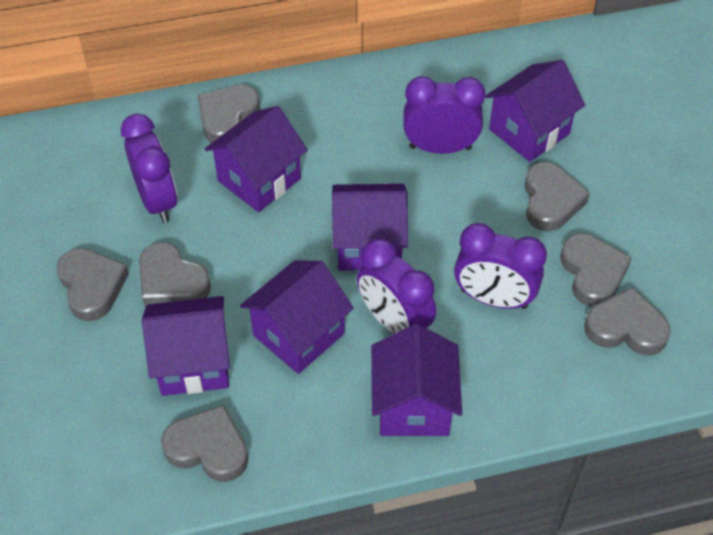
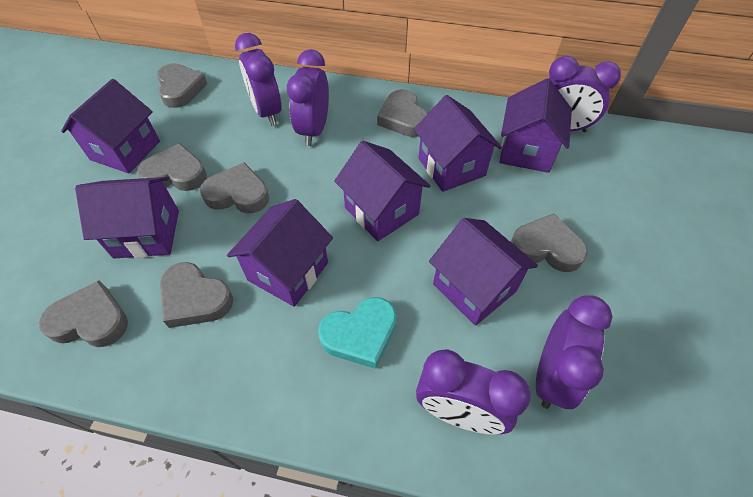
purple clock: 4 -> 5
purple house: 6 -> 7
turquoise heart: 0 -> 1

